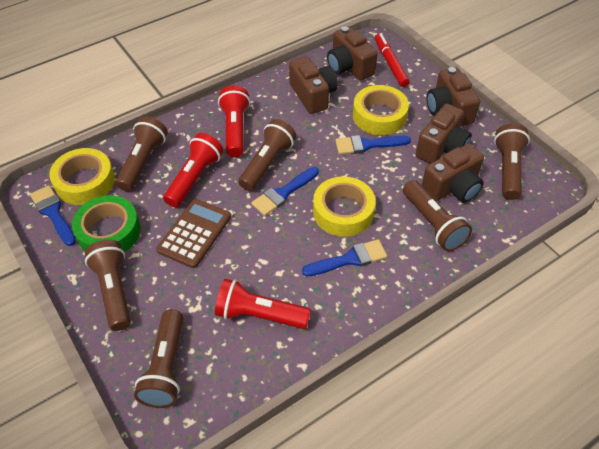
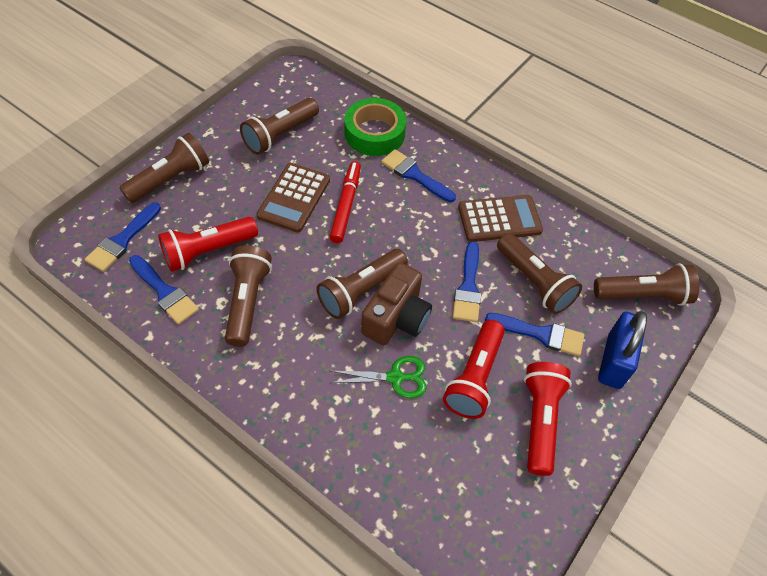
blue brush: 4 -> 5
blue padlock: 0 -> 1
brown calculator: 1 -> 2
brown camera: 5 -> 1
green scissors: 0 -> 1
yellow tape: 3 -> 0

